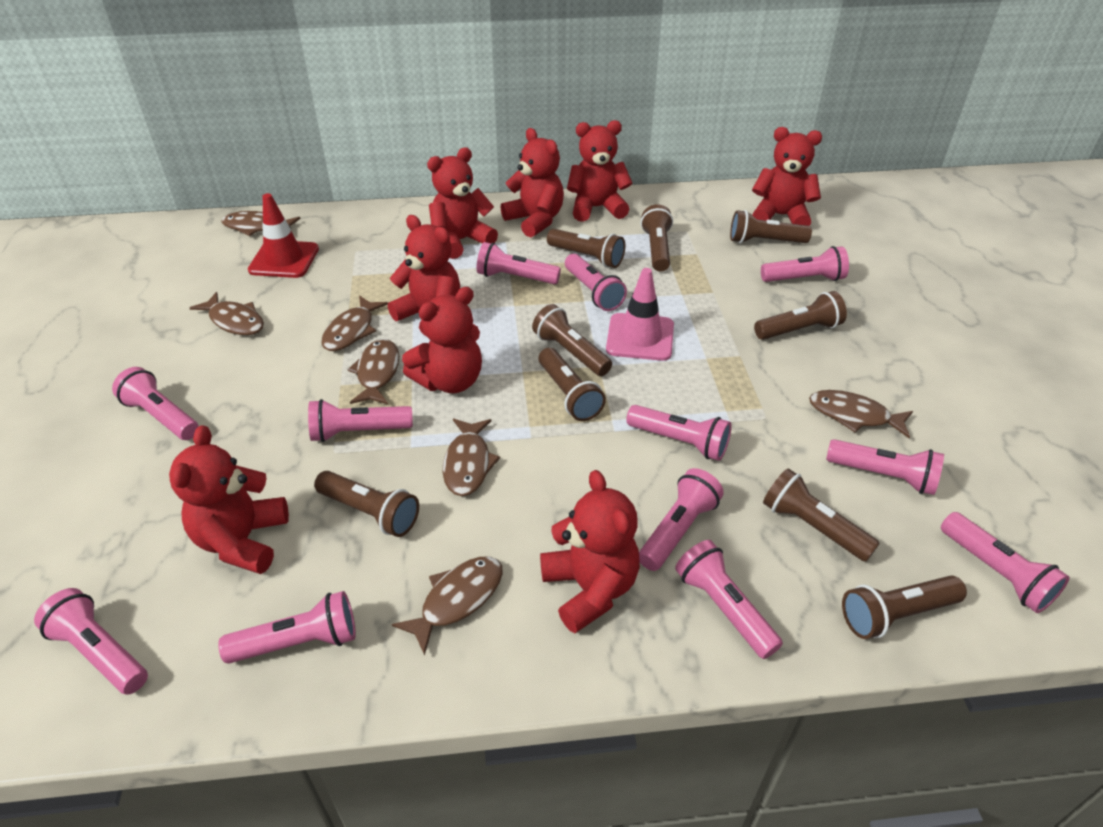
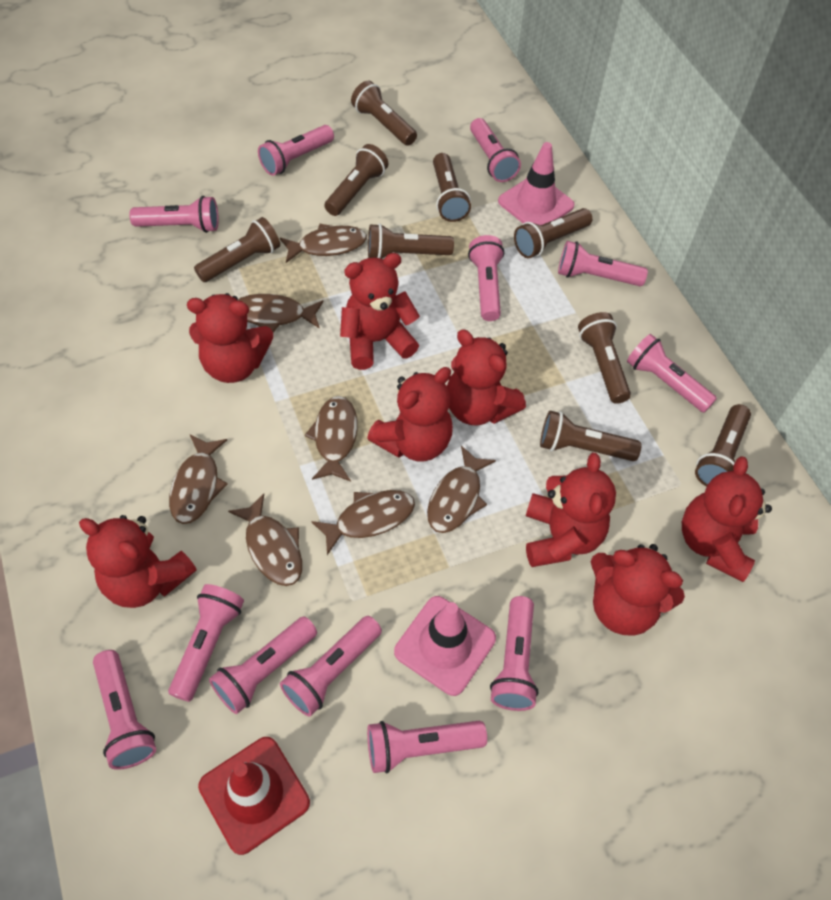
pink traffic cone: 1 -> 2

